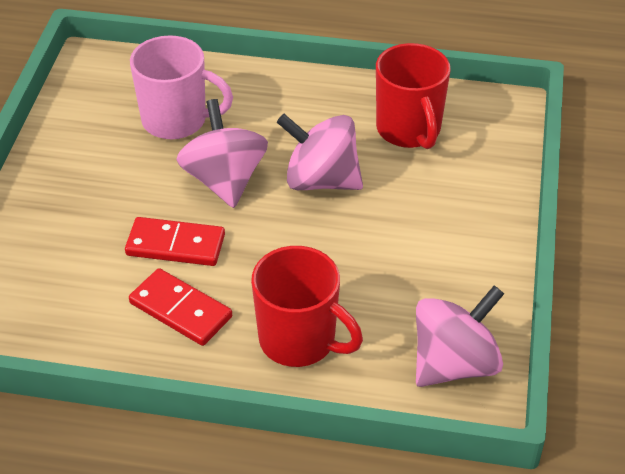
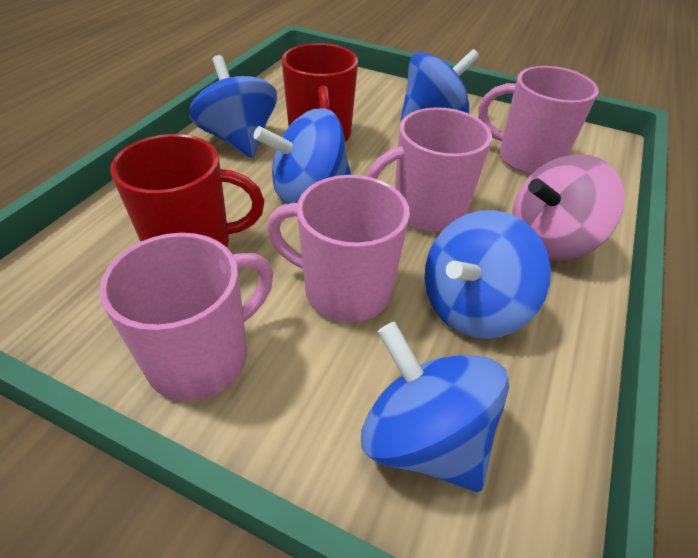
blue spinning top: 0 -> 5
pink mug: 1 -> 4
pink spinning top: 3 -> 1
red domino: 2 -> 0

